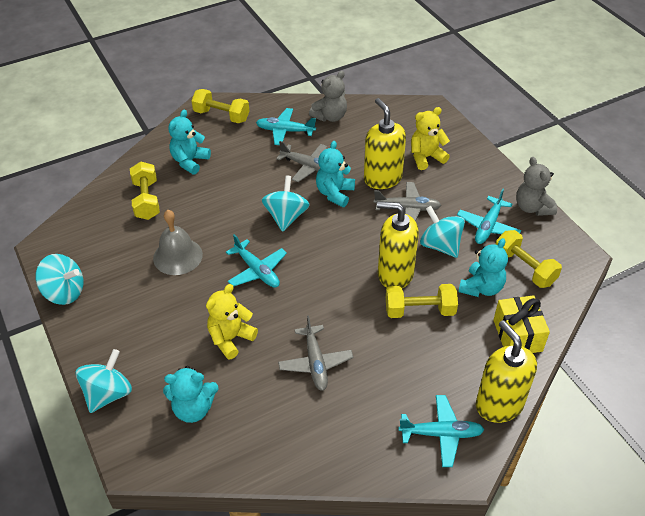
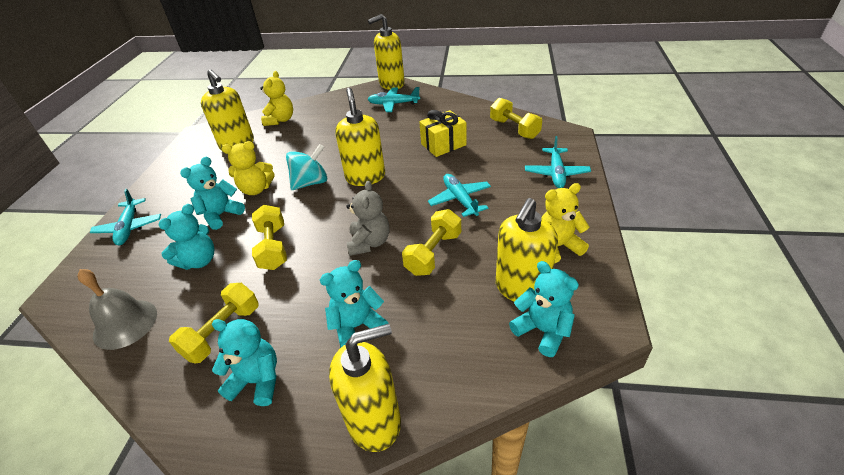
grey plane: 3 -> 0
grey teddy bear: 2 -> 1
turquoise spinning top: 4 -> 1
turquoise teddy bear: 4 -> 5
yellow soap dispenser: 3 -> 5
yellow teddy bear: 2 -> 3

